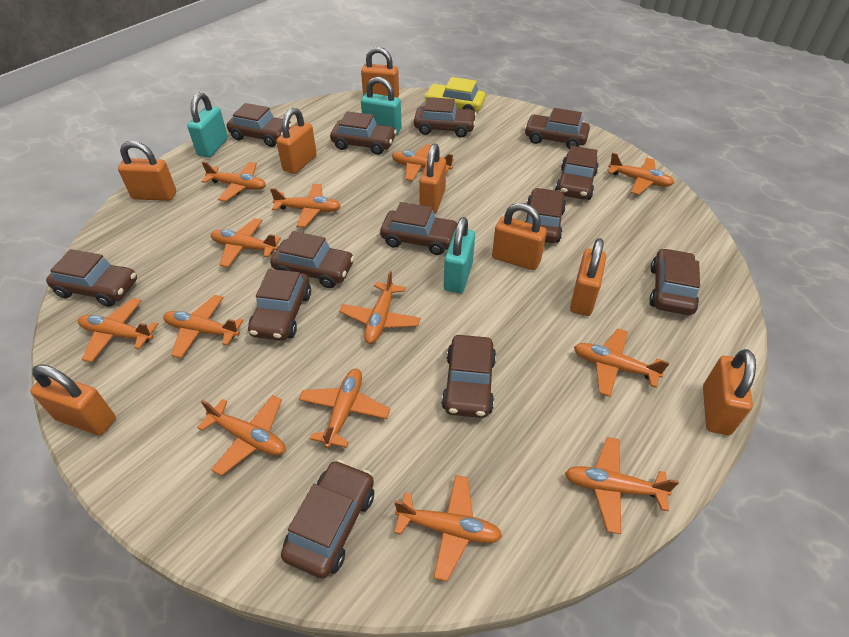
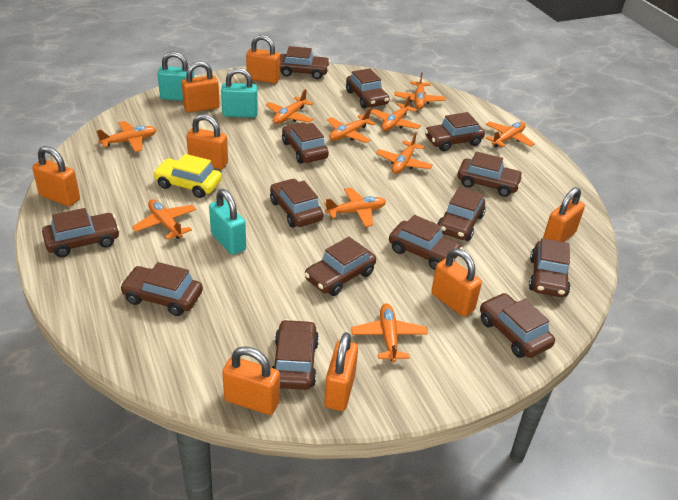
brown car: 13 -> 14
orange plane: 13 -> 10

